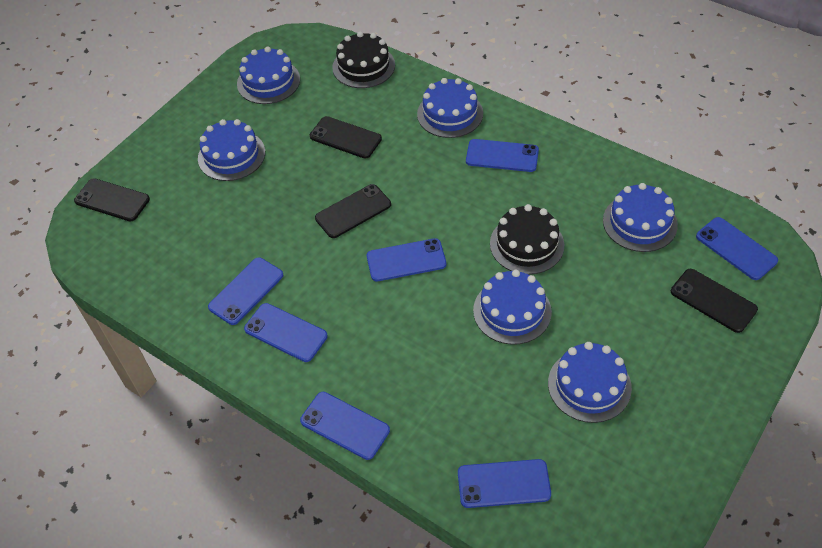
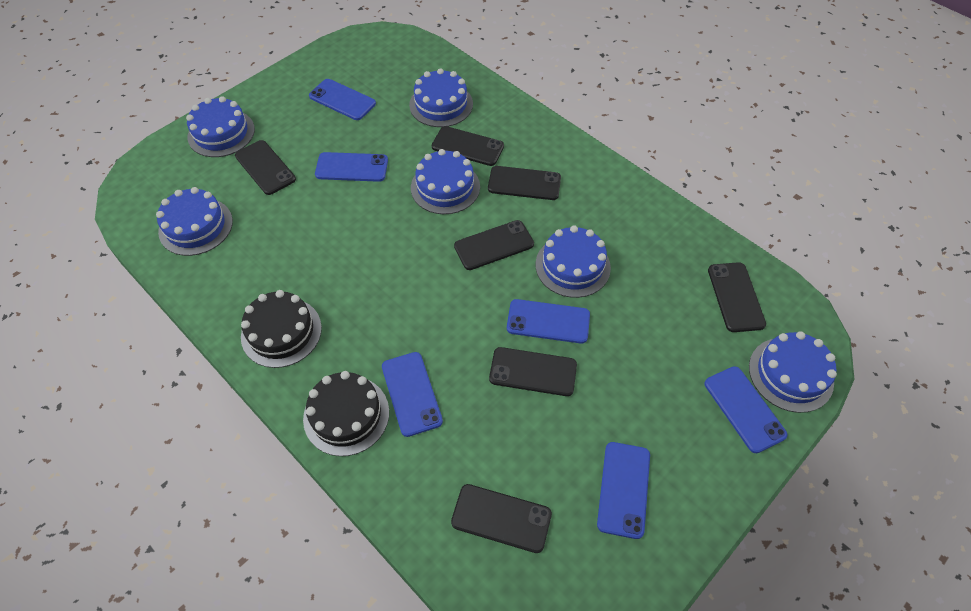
black phone: 4 -> 7
blue phone: 7 -> 6

